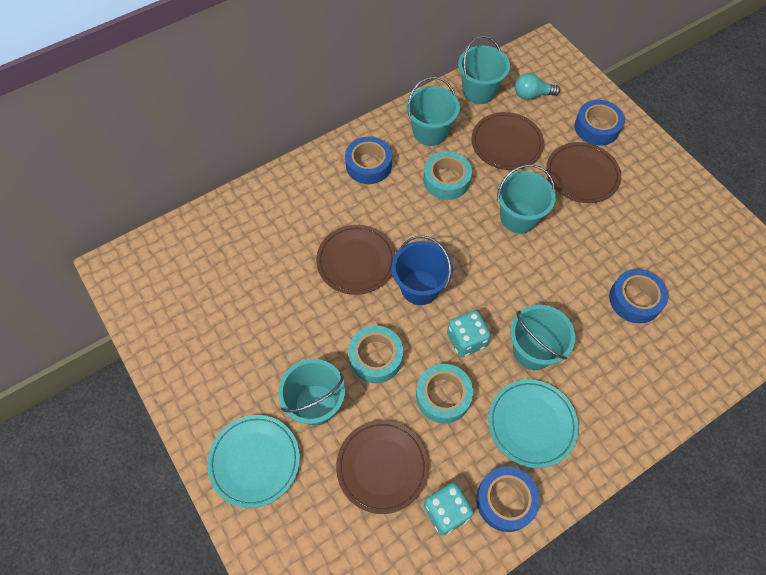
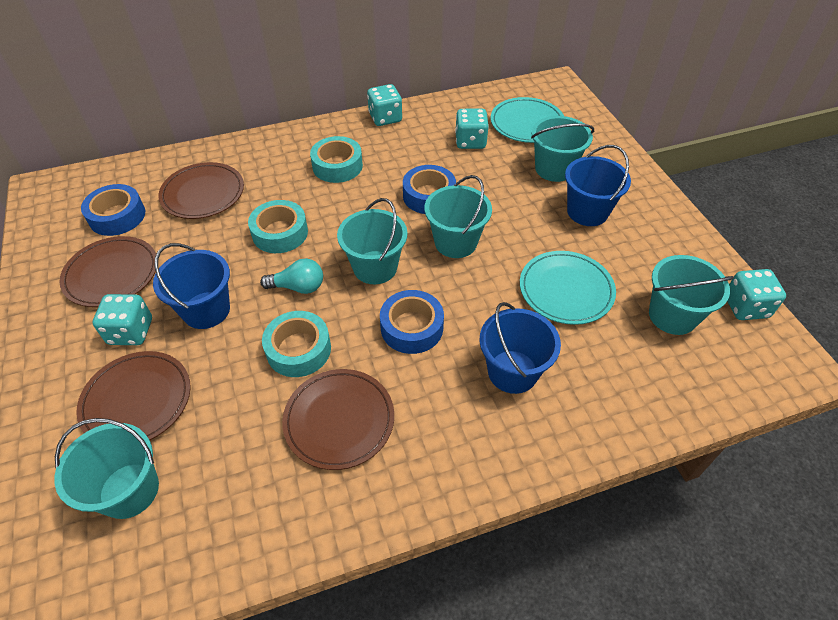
blue bucket: 1 -> 3
blue tape: 4 -> 3
turquoise dice: 2 -> 4

